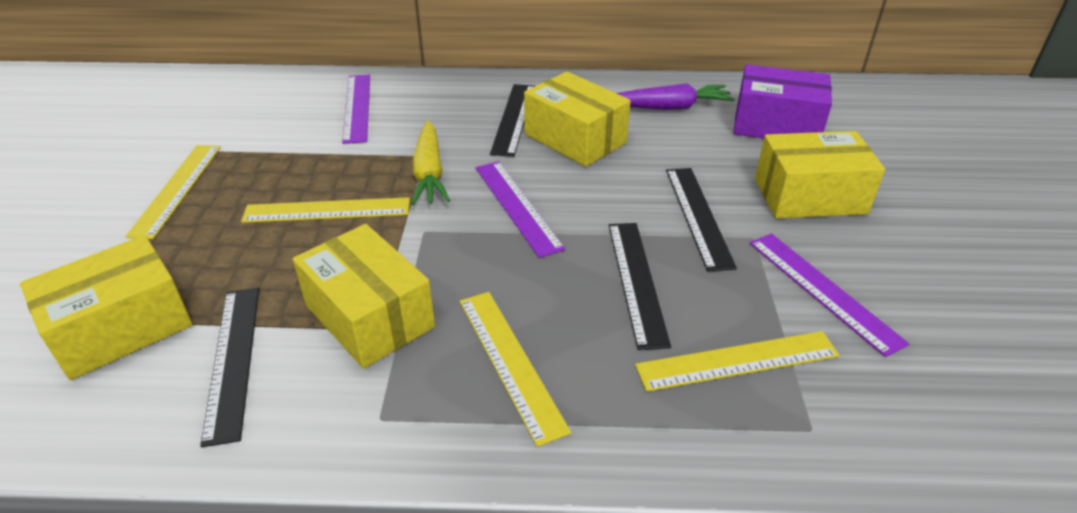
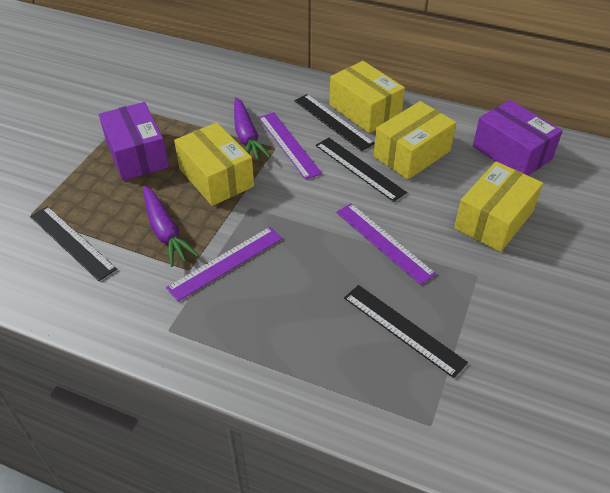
purple box: 1 -> 2
purple carrot: 1 -> 2
yellow carrot: 1 -> 0
yellow ruler: 4 -> 0

